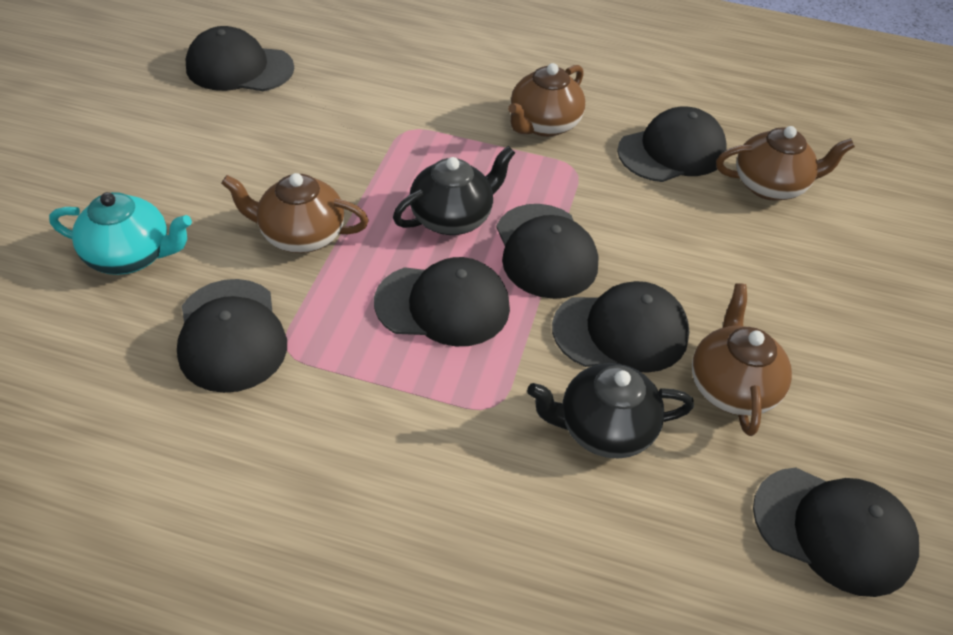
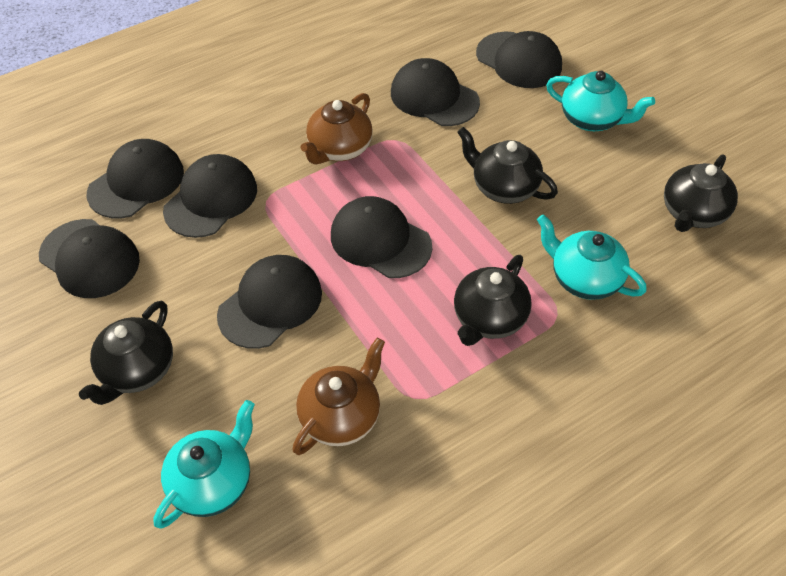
black teapot: 2 -> 4
brown teapot: 4 -> 2
turquoise teapot: 1 -> 3

